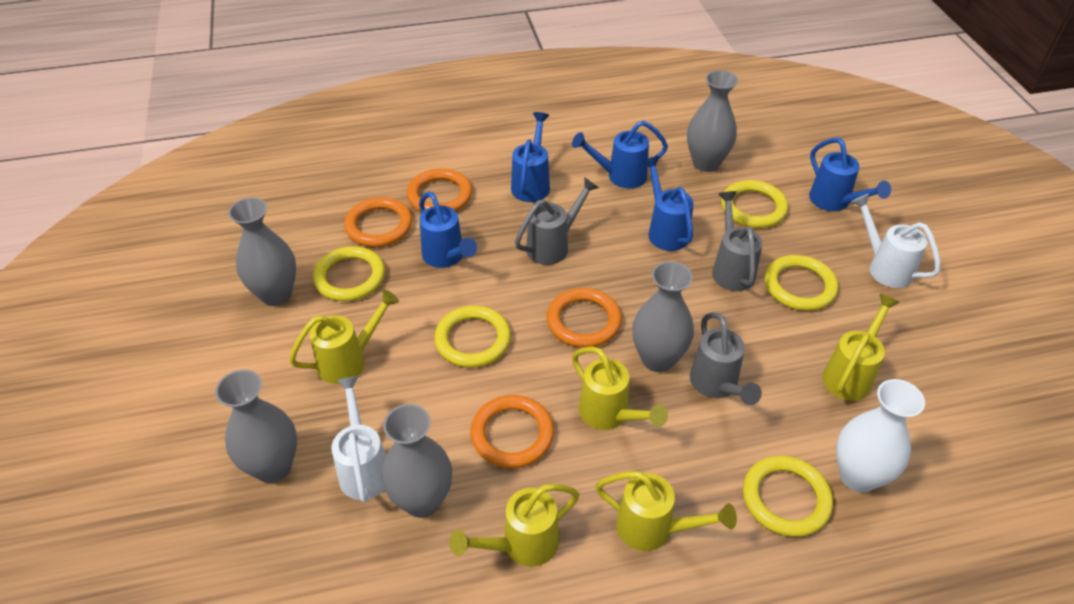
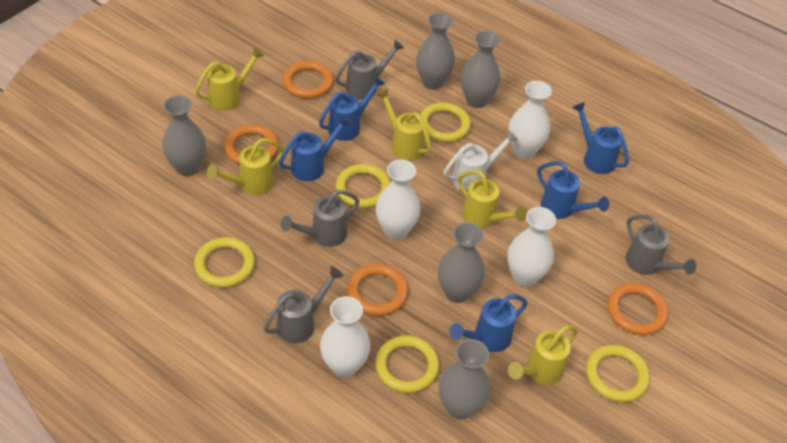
grey watering can: 3 -> 4
white vase: 1 -> 4
white watering can: 2 -> 1

